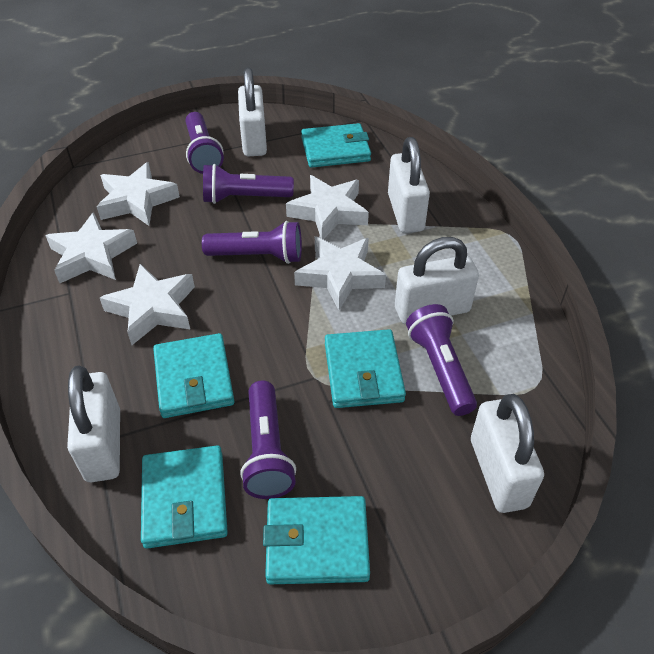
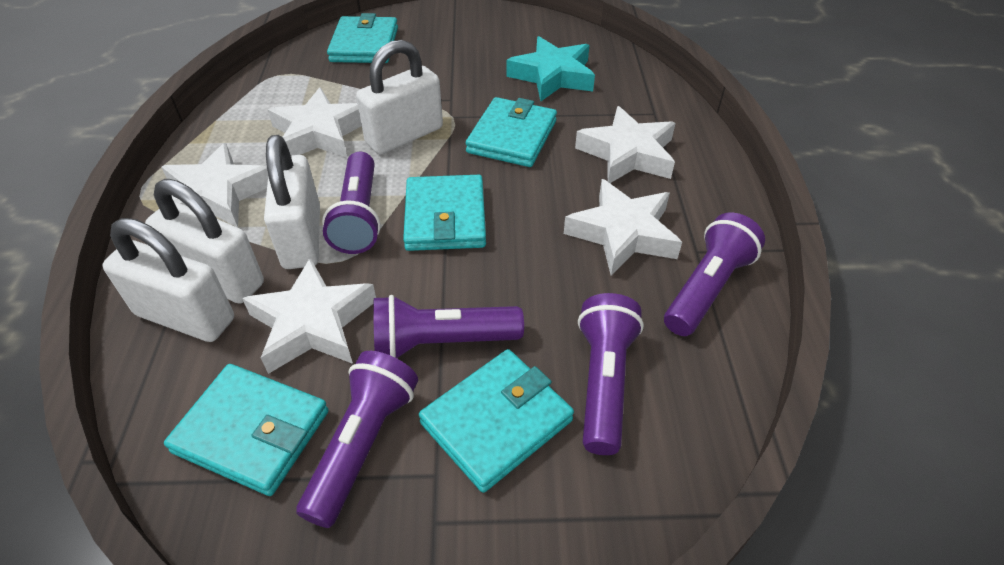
turquoise star: 0 -> 1
white padlock: 5 -> 4

